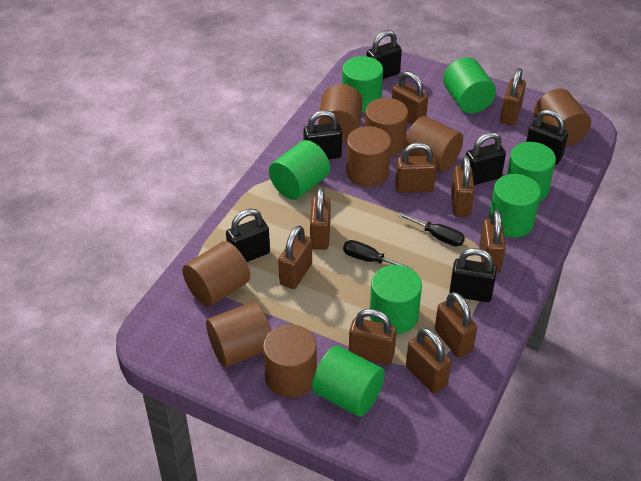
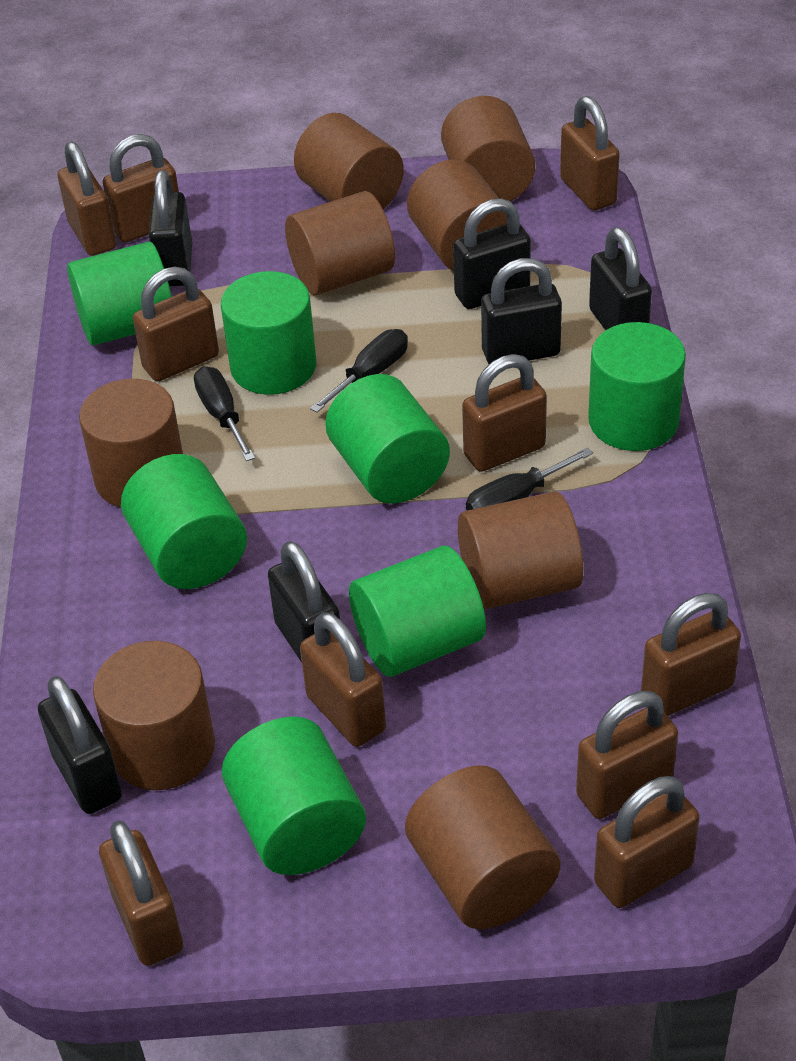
black screwdriver: 2 -> 3

